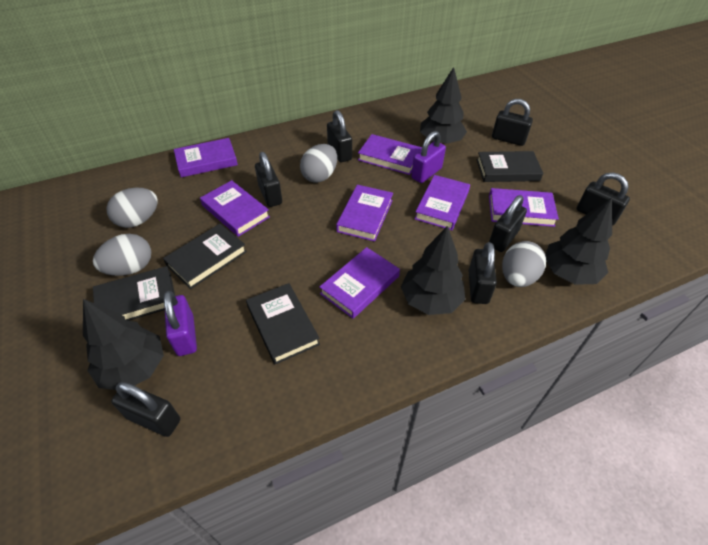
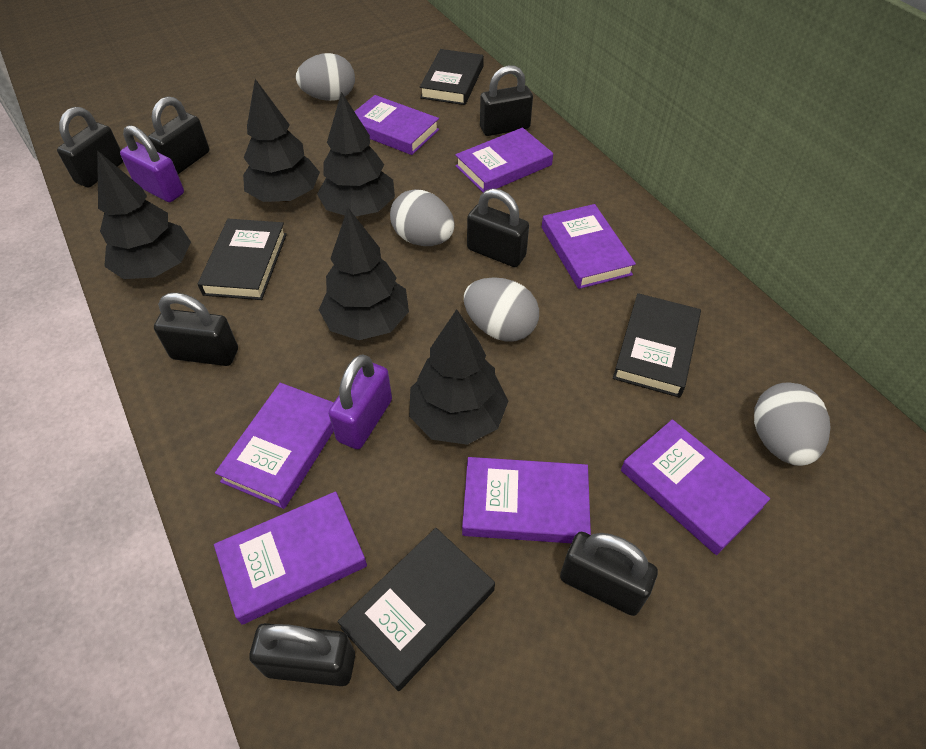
black tree: 4 -> 5

